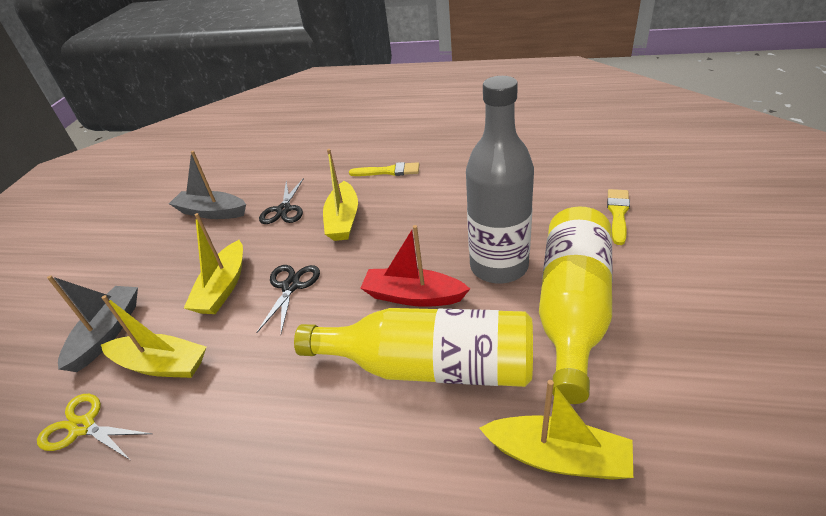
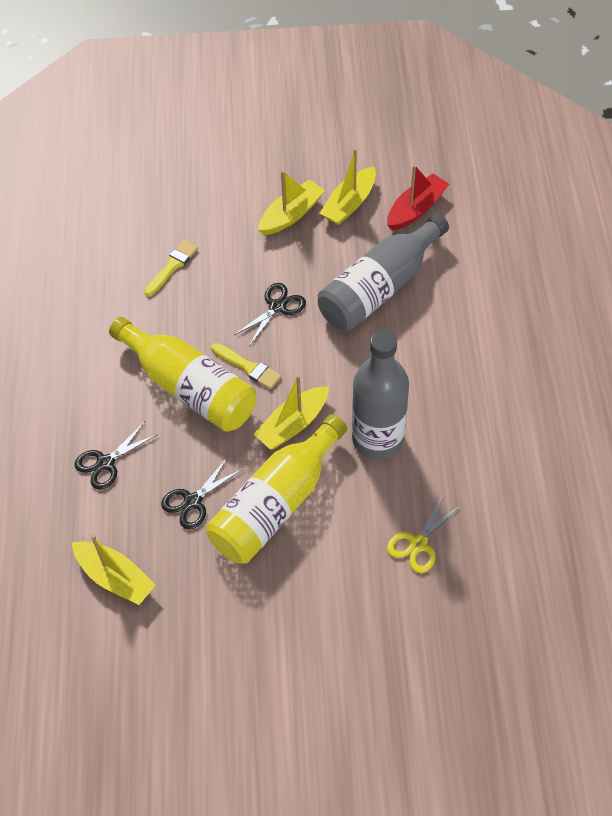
black scissors: 2 -> 3
grey boat: 2 -> 0
grey bottle: 1 -> 2

